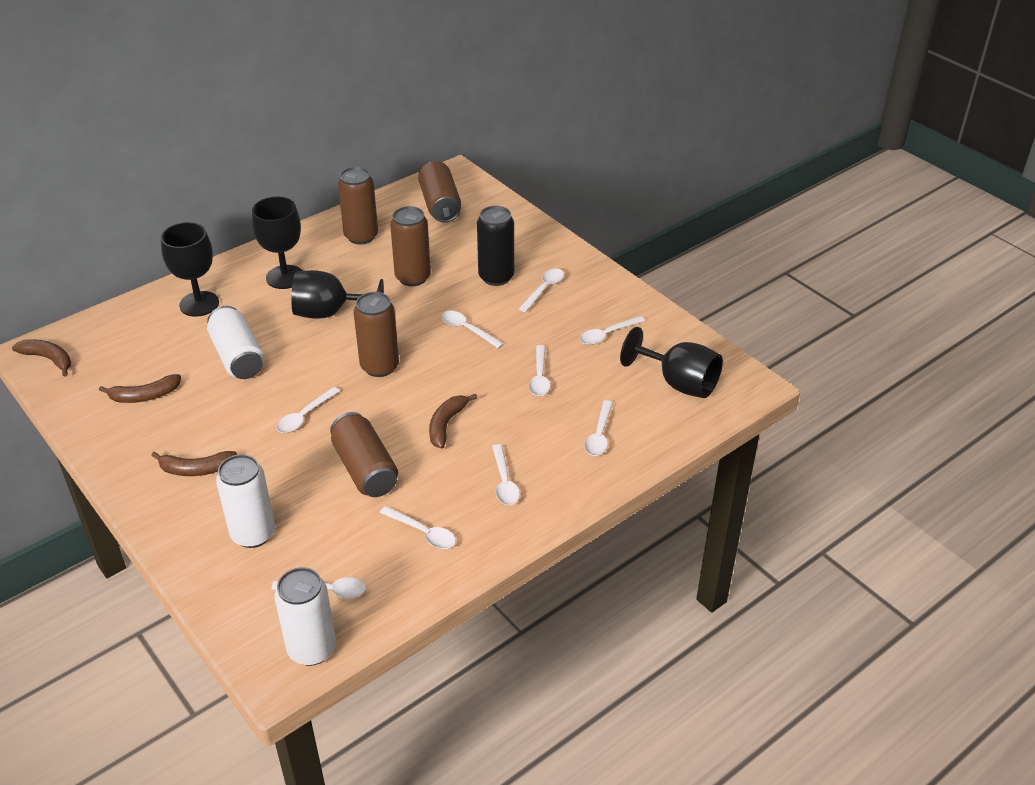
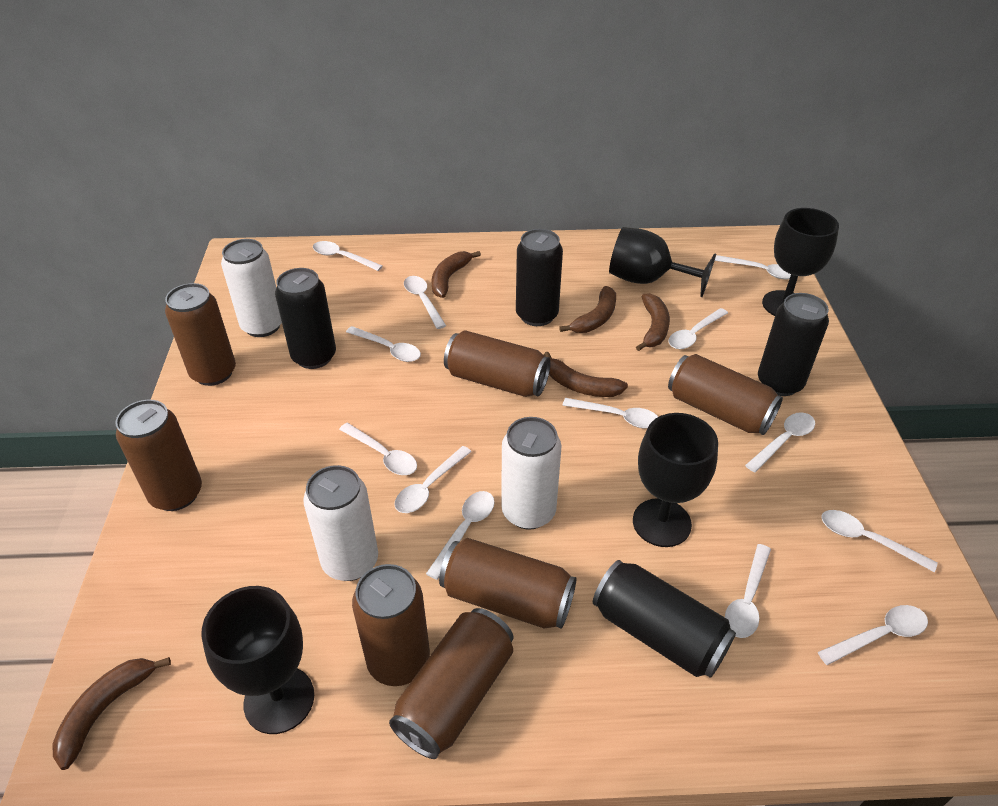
black can: 1 -> 4
brown banana: 4 -> 5
brown can: 5 -> 7
white spoon: 9 -> 13

